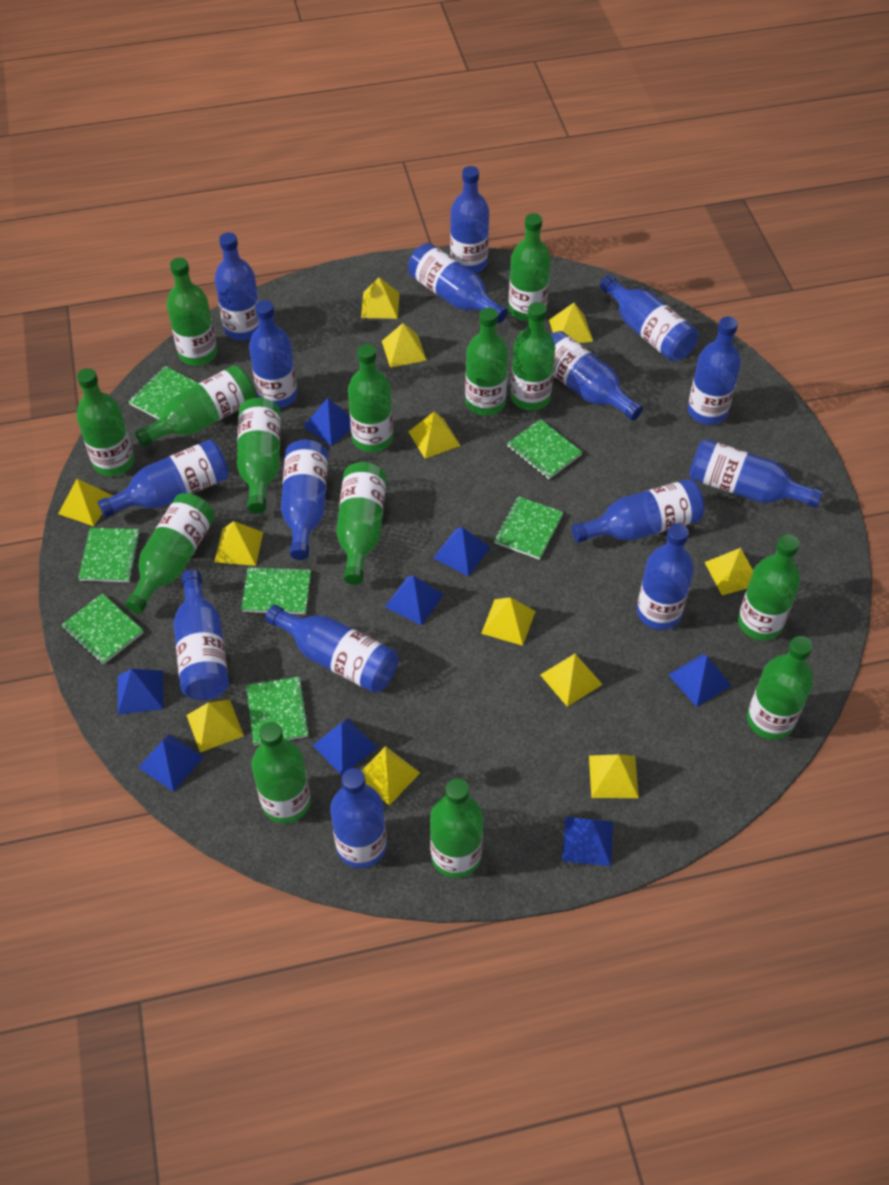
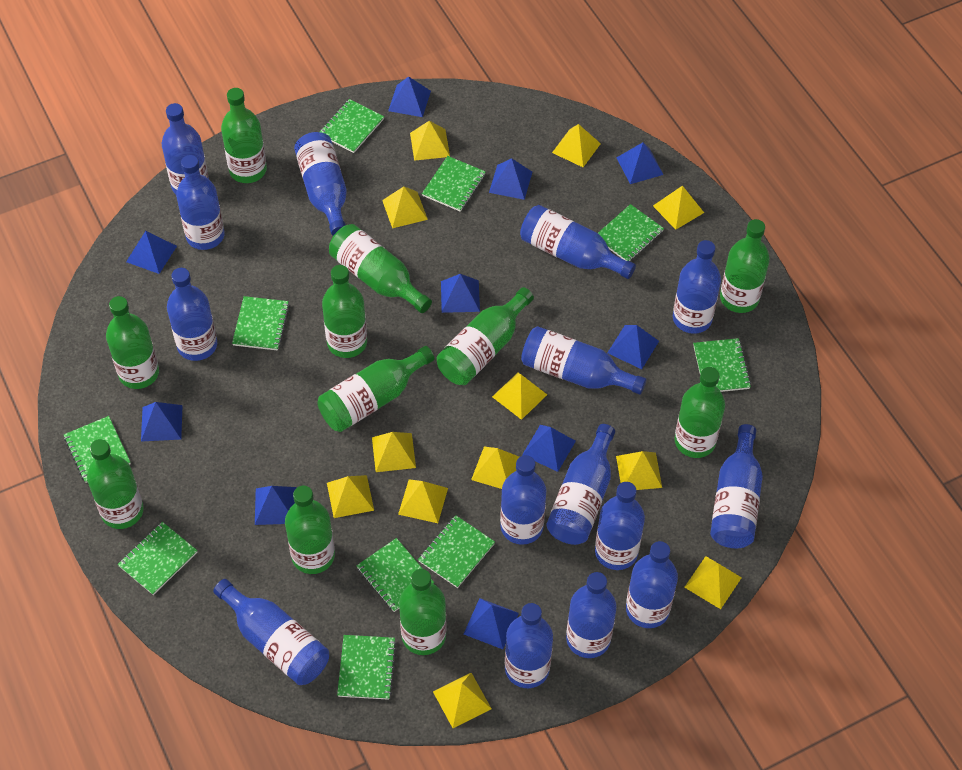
blue pyramid: 8 -> 10
green bottle: 14 -> 11
green notebook: 7 -> 10

